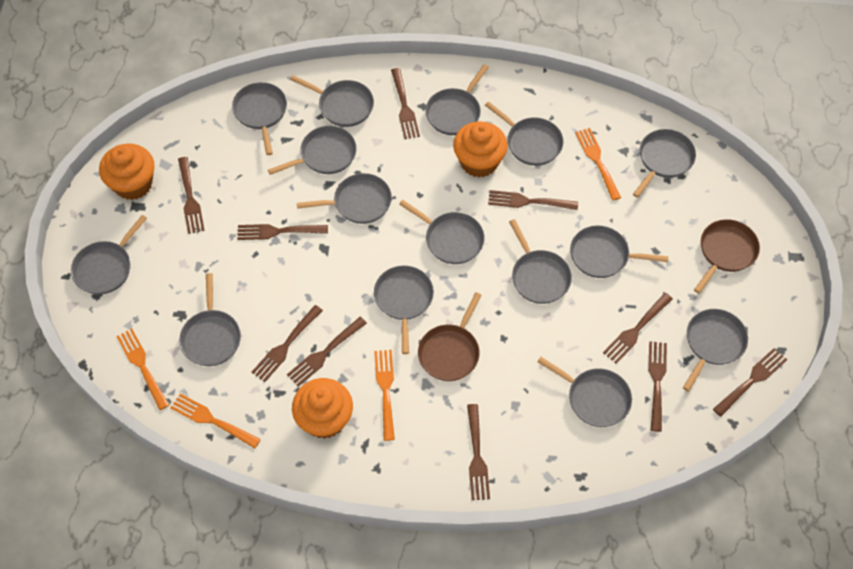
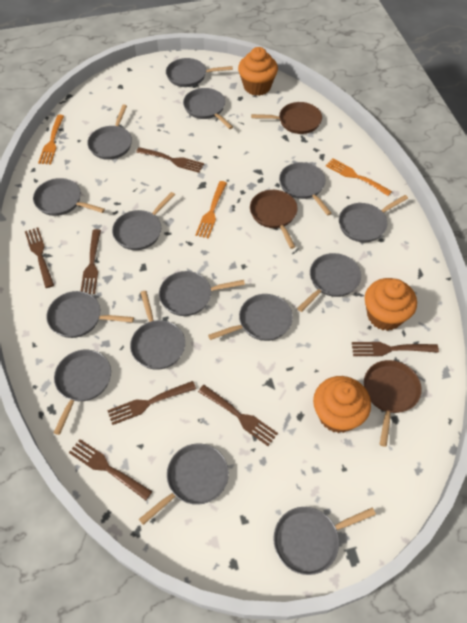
brown fork: 10 -> 7
brown pan: 2 -> 3
orange fork: 4 -> 3

